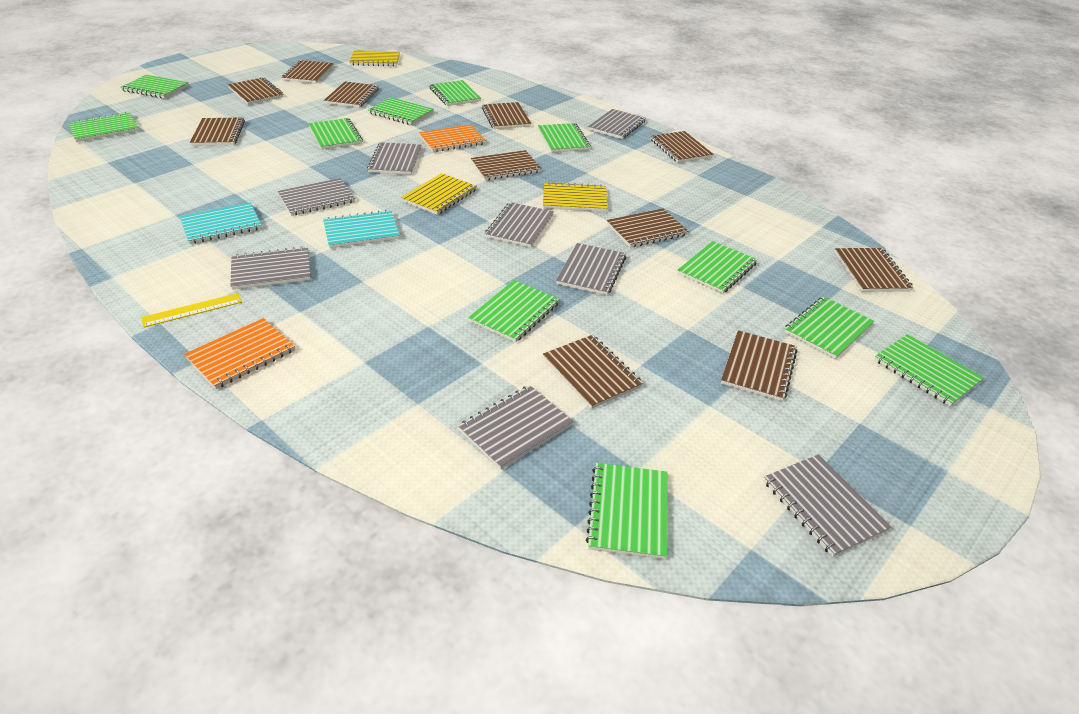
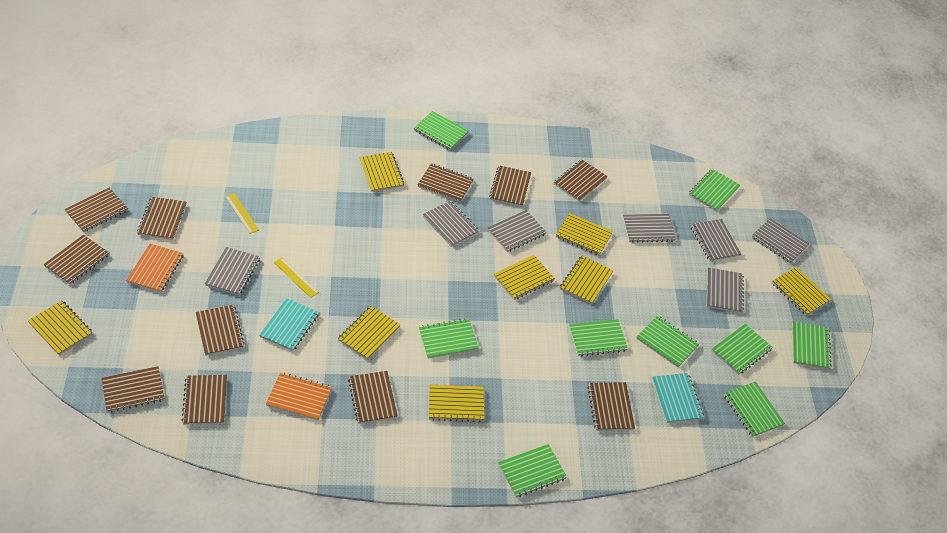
green notebook: 11 -> 9
grey notebook: 8 -> 7
yellow notebook: 3 -> 8
yellow ruler: 1 -> 2

